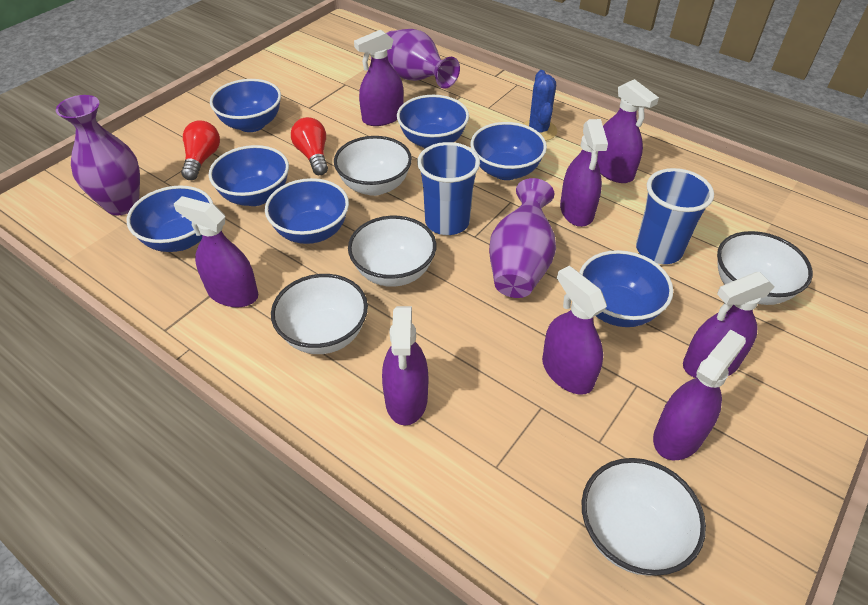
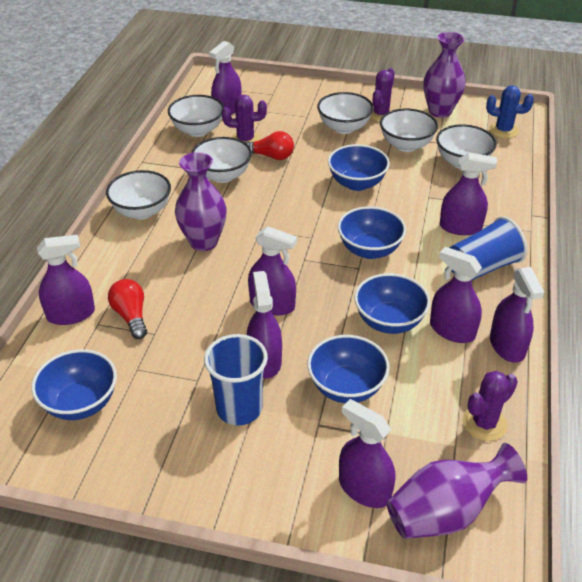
blue bowl: 7 -> 5
purple cactus: 0 -> 3
white bowl: 5 -> 6

